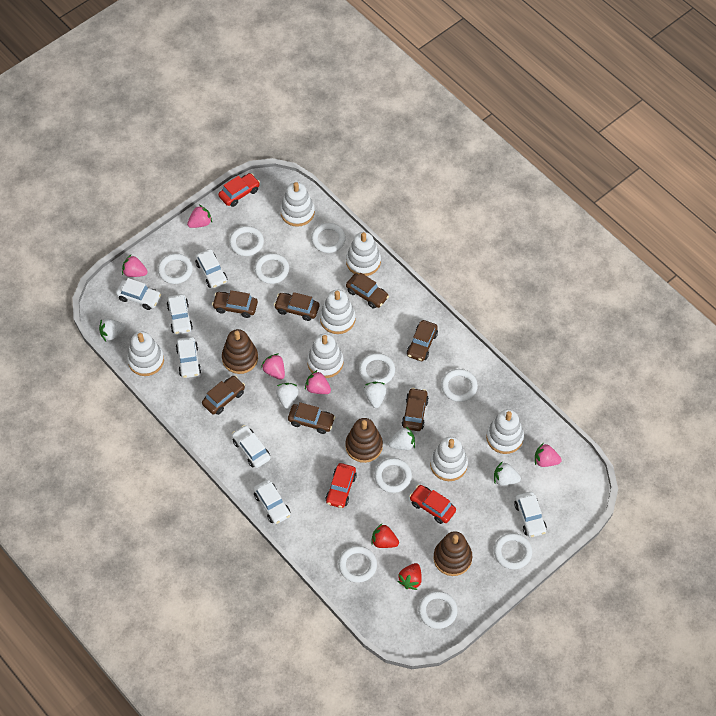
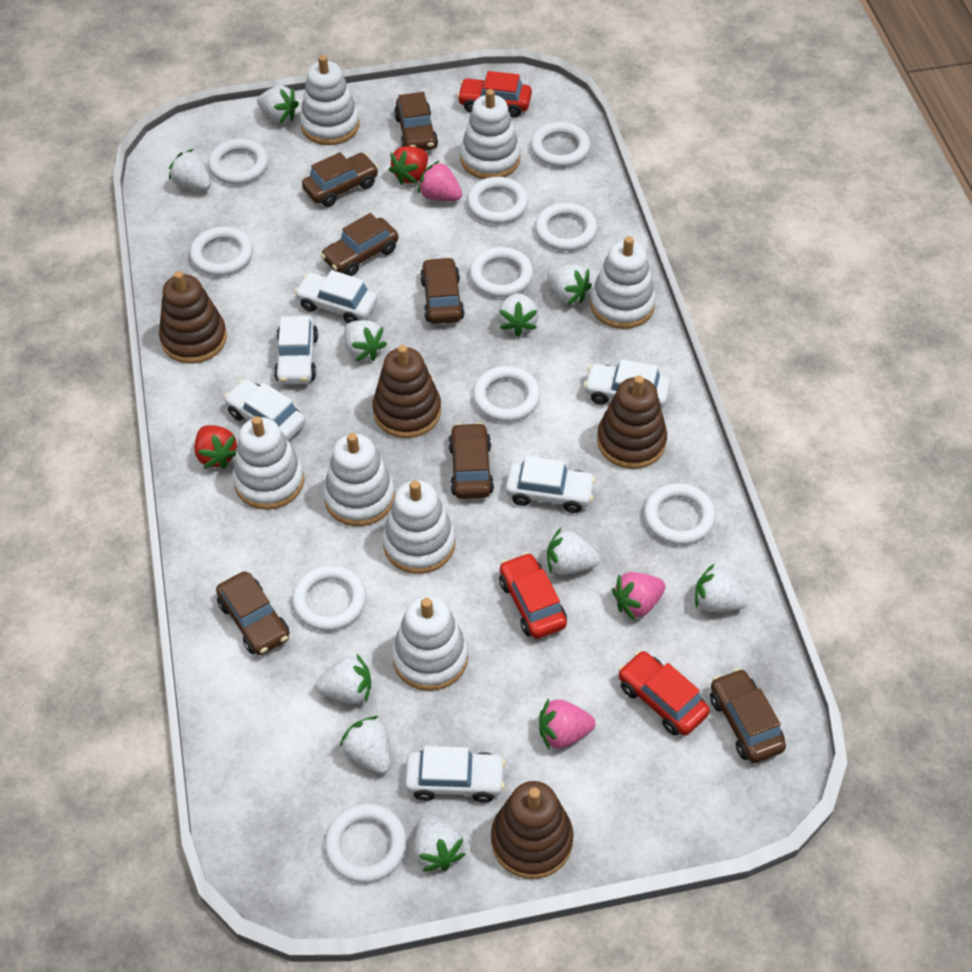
brown stacking toy: 3 -> 4
pink strawberry: 5 -> 3
white car: 7 -> 6
white strawberry: 5 -> 10

